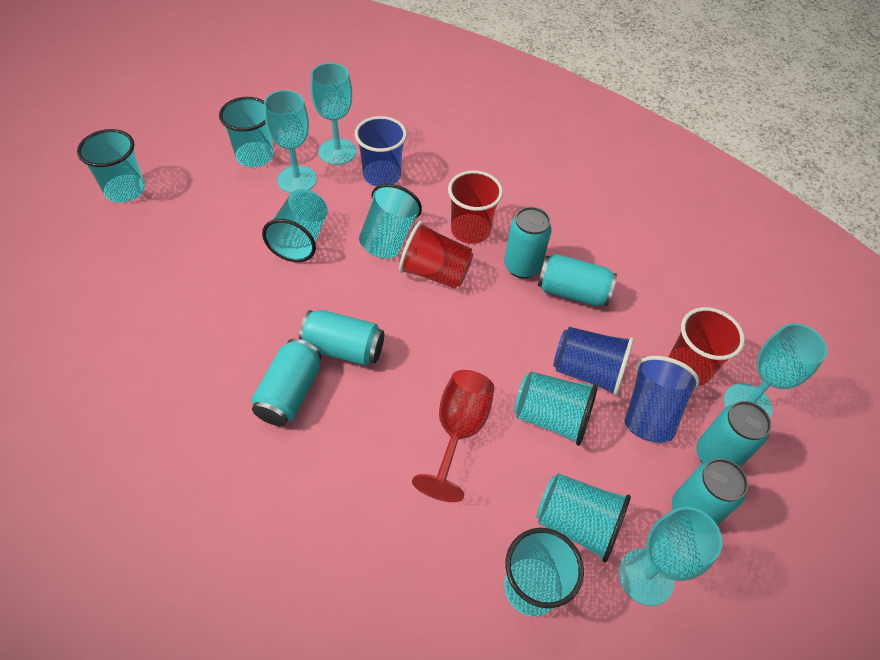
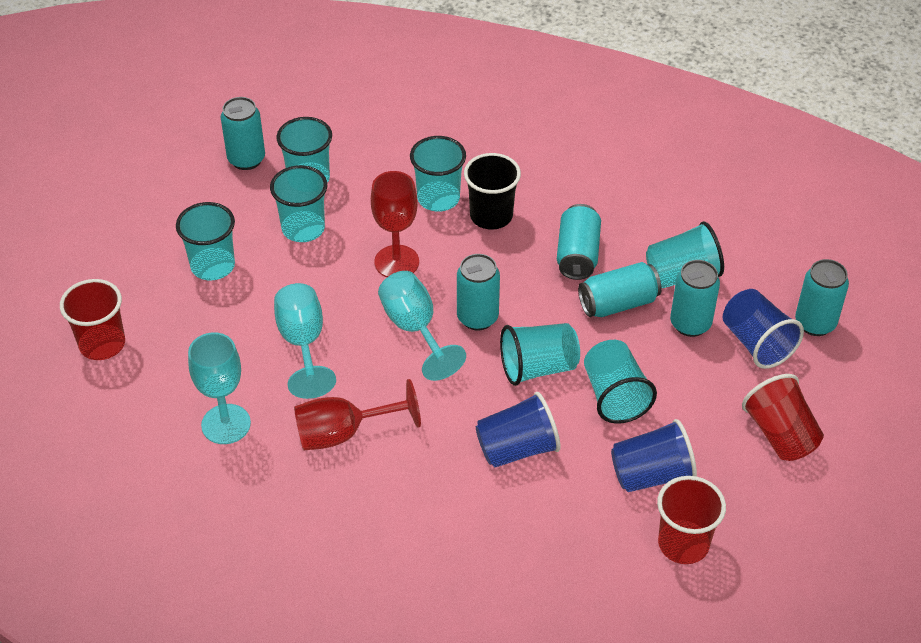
black cup: 0 -> 1
red goblet: 1 -> 2
turquoise goblet: 4 -> 3

